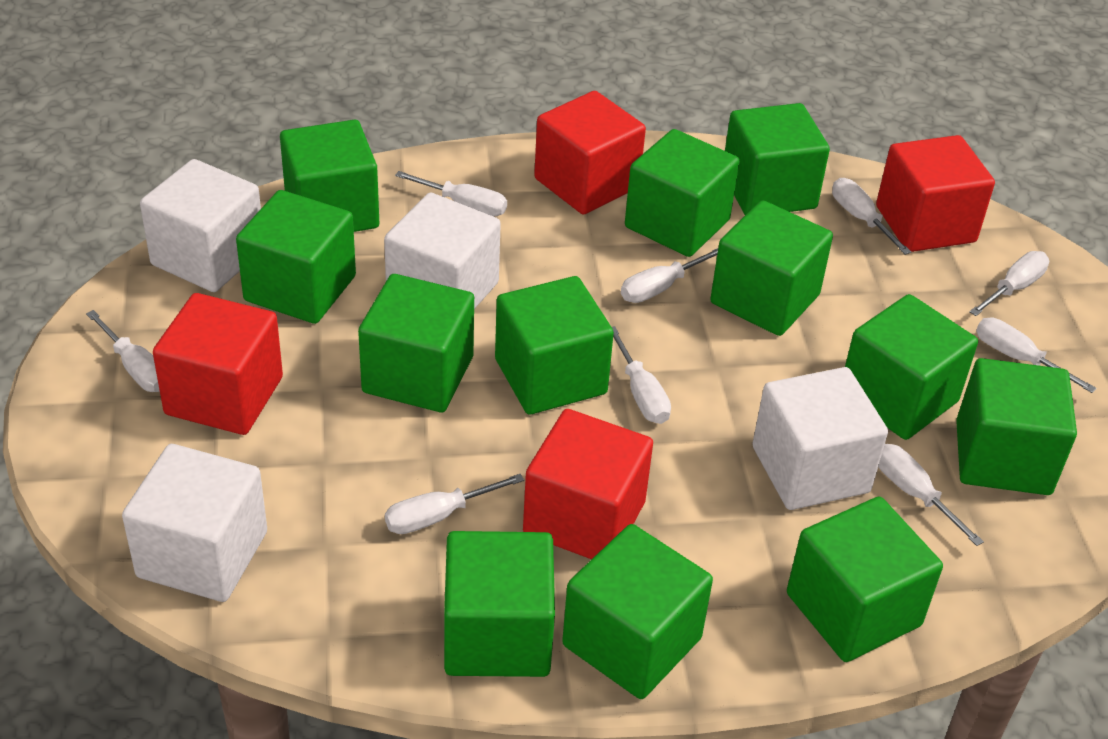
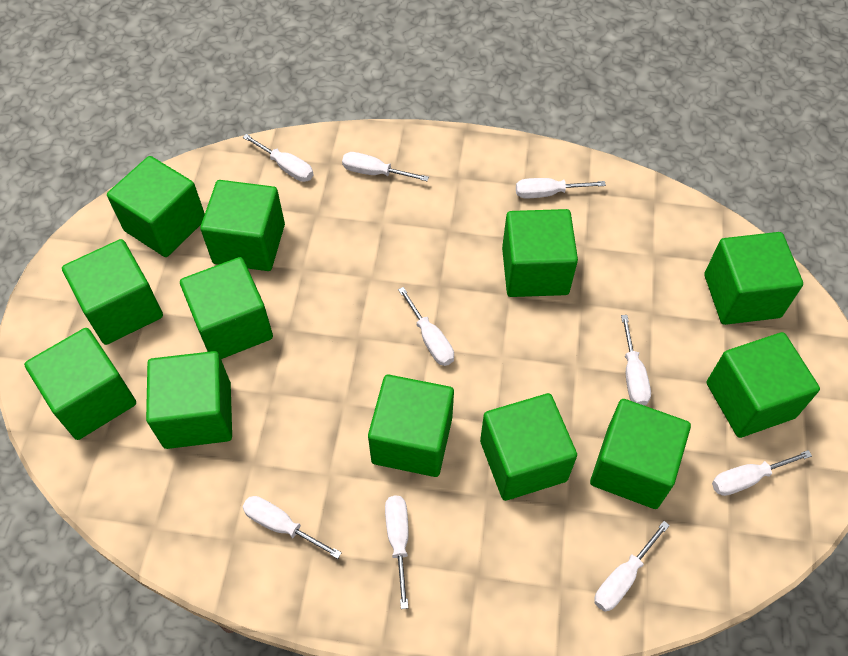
red cube: 4 -> 0
white cube: 4 -> 0

